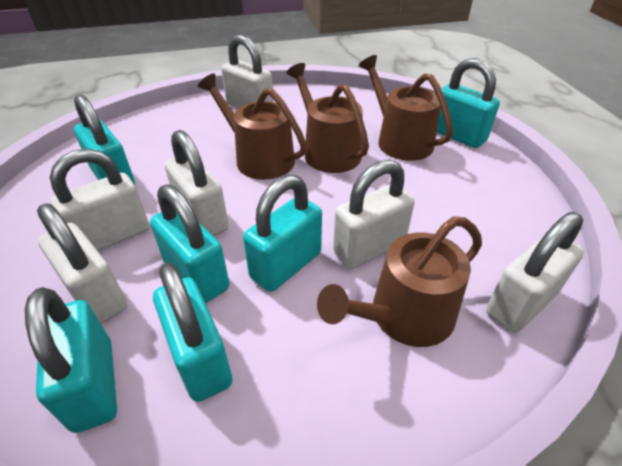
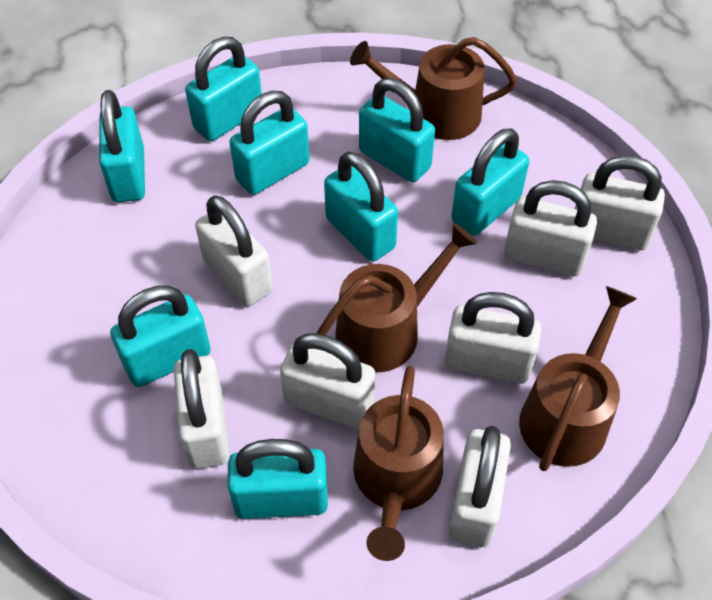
turquoise padlock: 6 -> 8
white padlock: 6 -> 7

